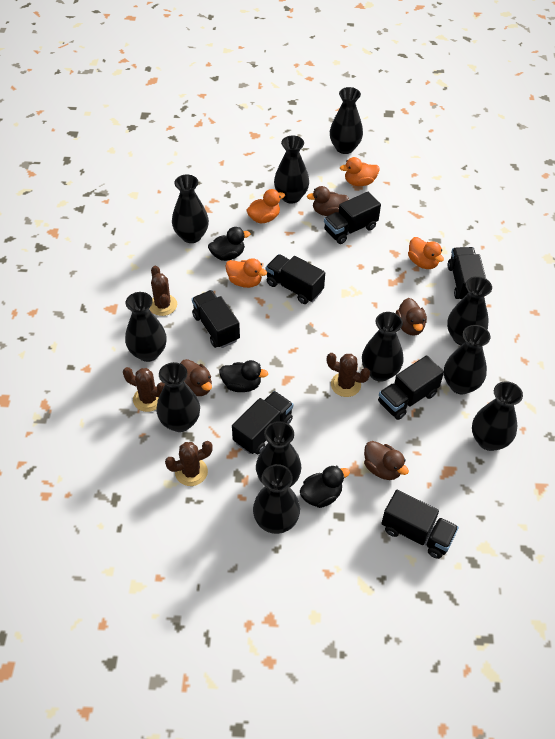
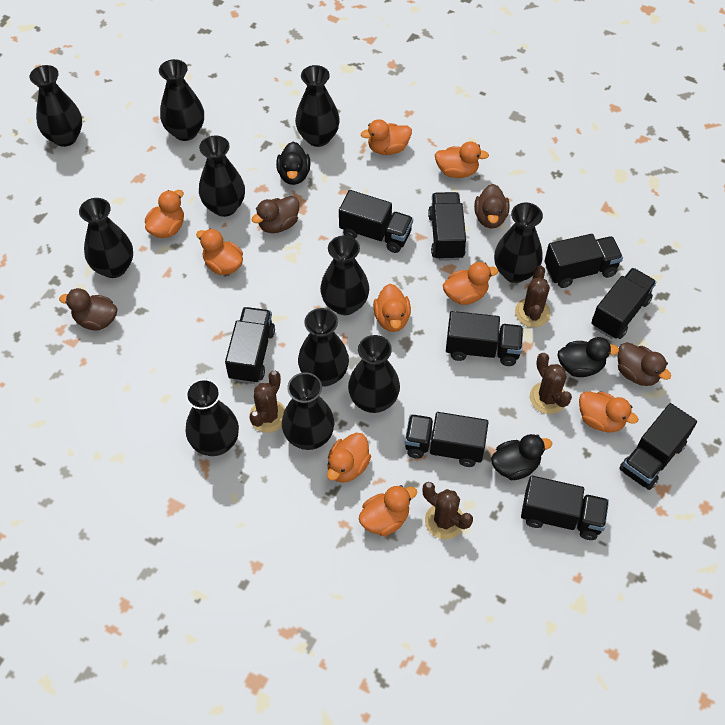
black truck: 7 -> 9
orange duck: 4 -> 9

